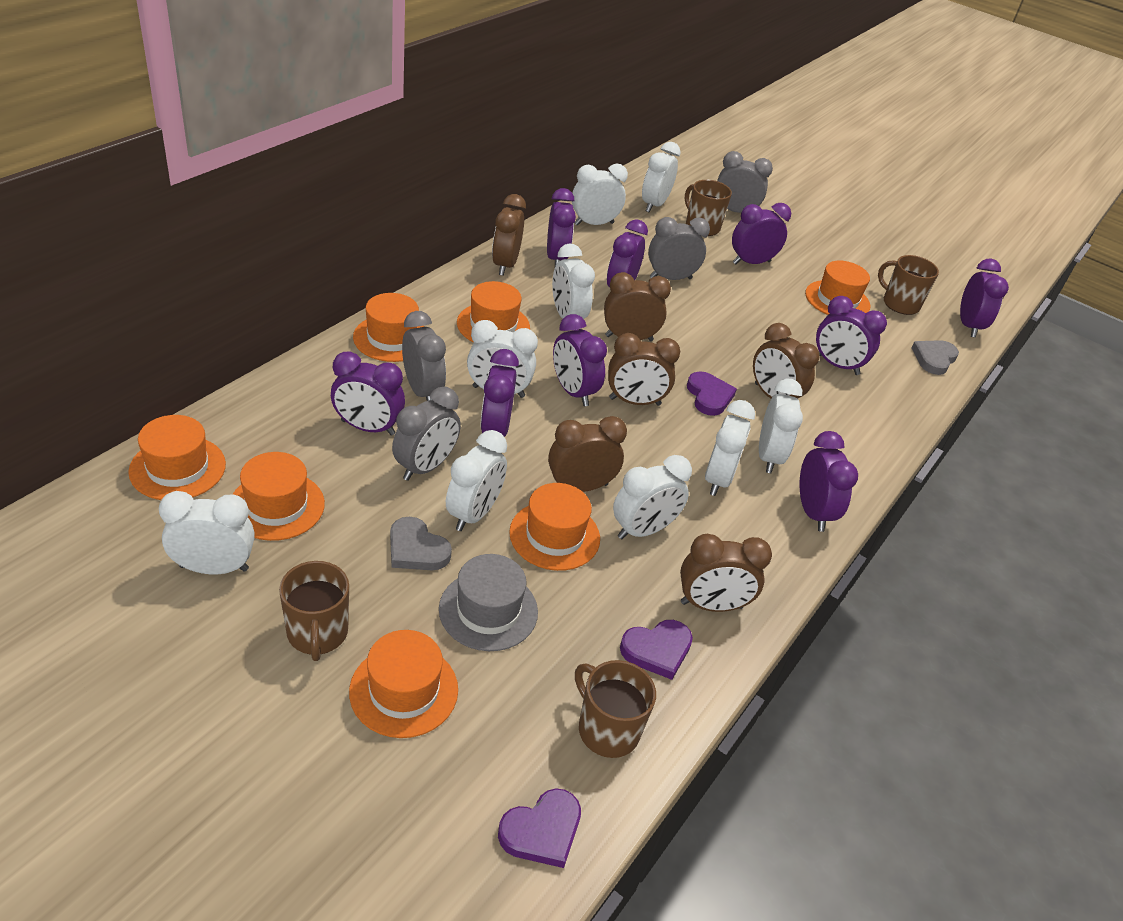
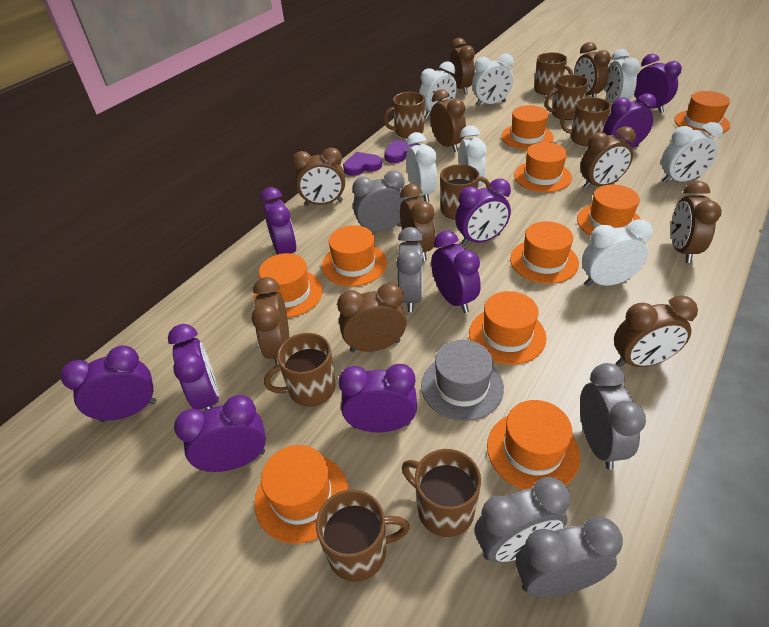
brown clock: 6 -> 10
brown mug: 4 -> 8
grey clock: 4 -> 5
grey heart: 2 -> 0
orange hat: 7 -> 10
purple heart: 3 -> 2
white clock: 9 -> 7

